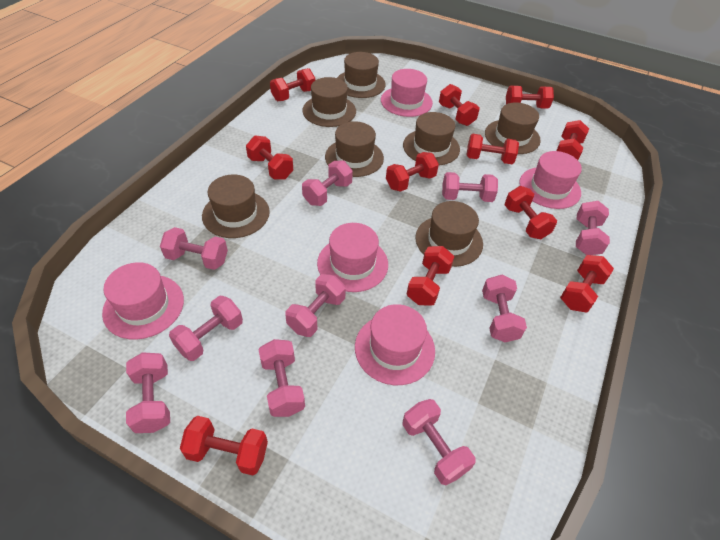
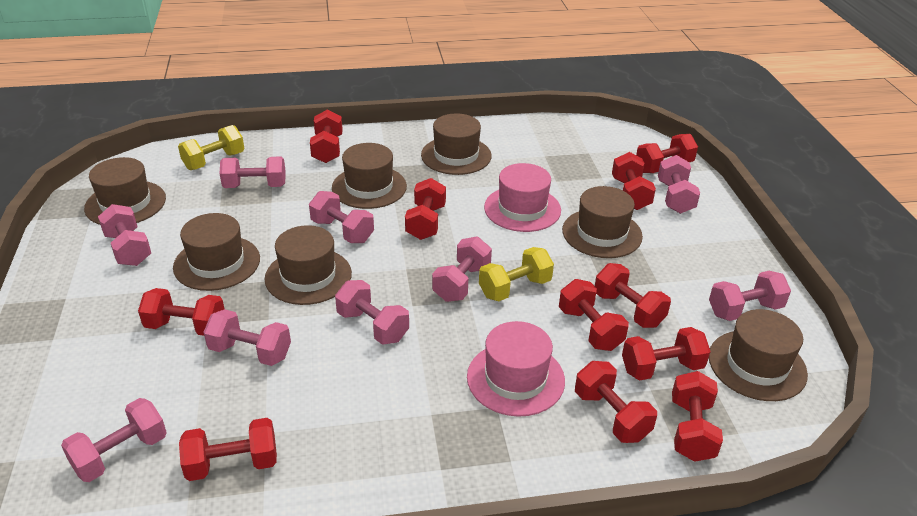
pink dumbbell: 10 -> 9
pink hat: 5 -> 2
yellow dumbbell: 0 -> 2

